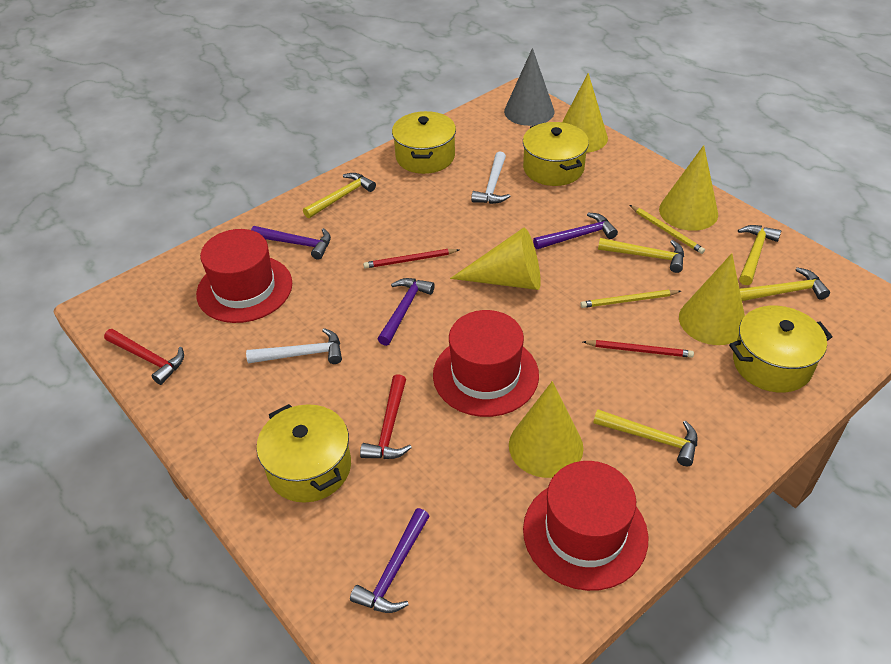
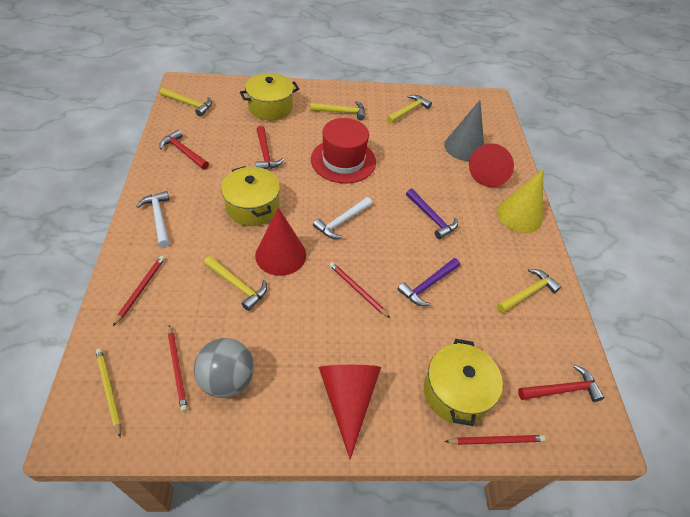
grey ball: 0 -> 1
purple hammer: 4 -> 2
red cone: 0 -> 3
red hammer: 2 -> 3
red hat: 3 -> 1
red pencil: 2 -> 4
yellow cone: 5 -> 1
yellow pencil: 2 -> 1
yellow pot: 4 -> 3

